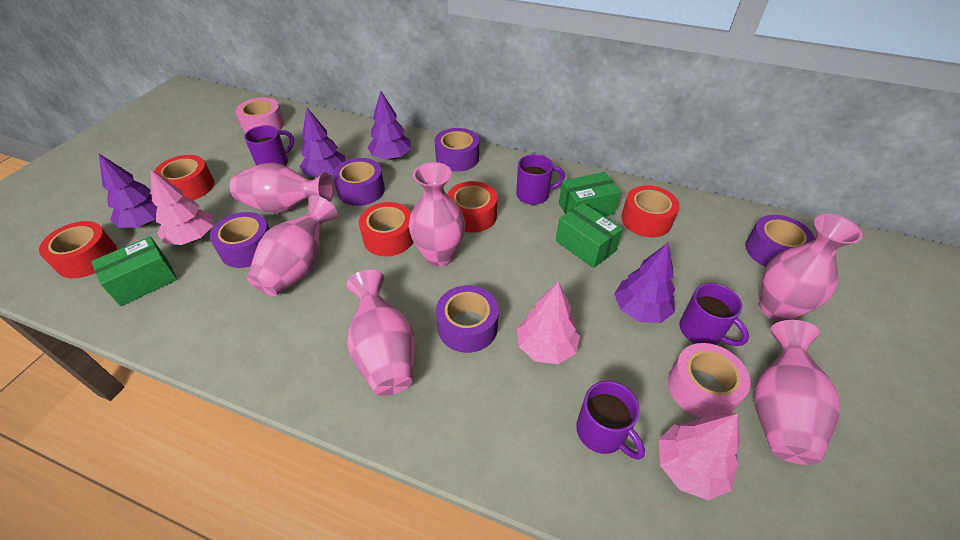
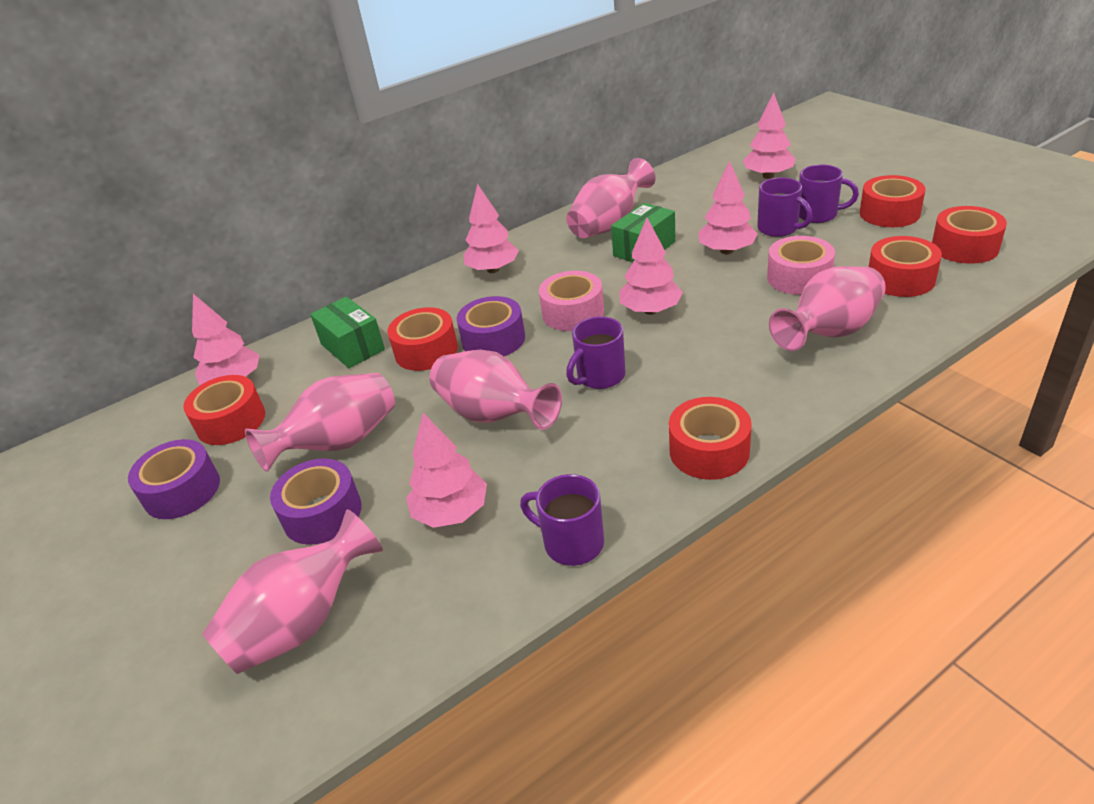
green box: 3 -> 2
pink tree: 3 -> 6
pink vase: 6 -> 5
purple tape: 5 -> 3
purple tree: 4 -> 0
red tape: 5 -> 6

